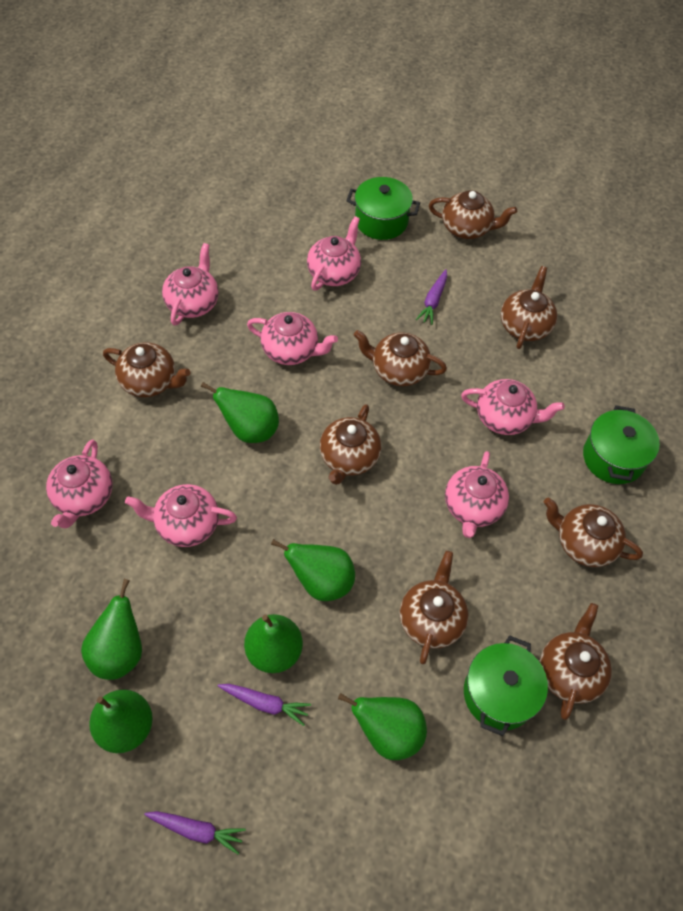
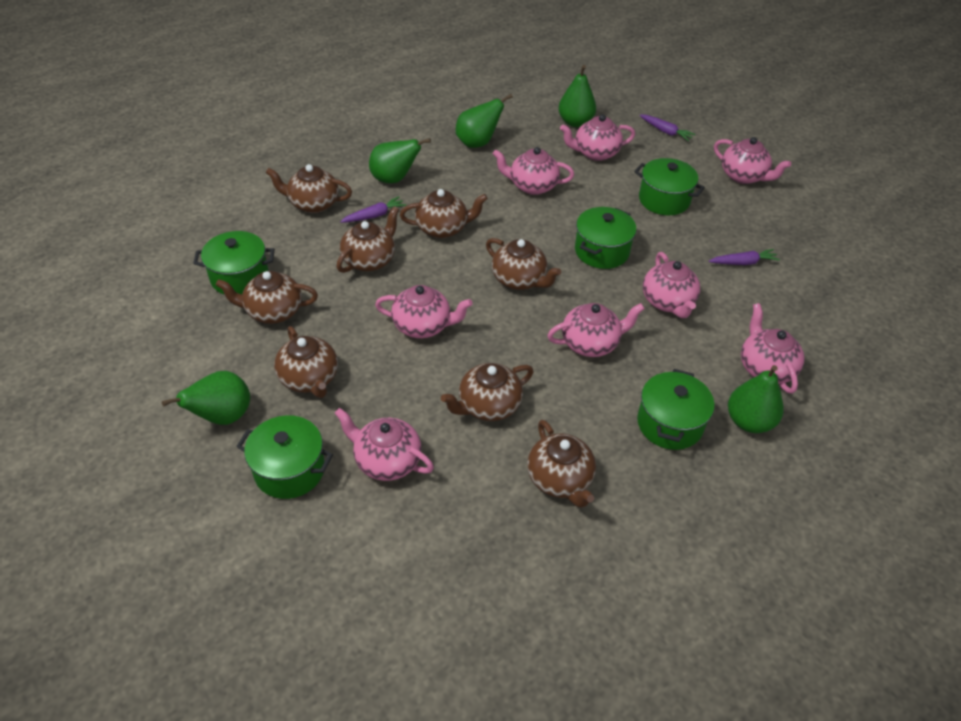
green pear: 6 -> 5
green pot: 3 -> 5
pink teapot: 7 -> 8

